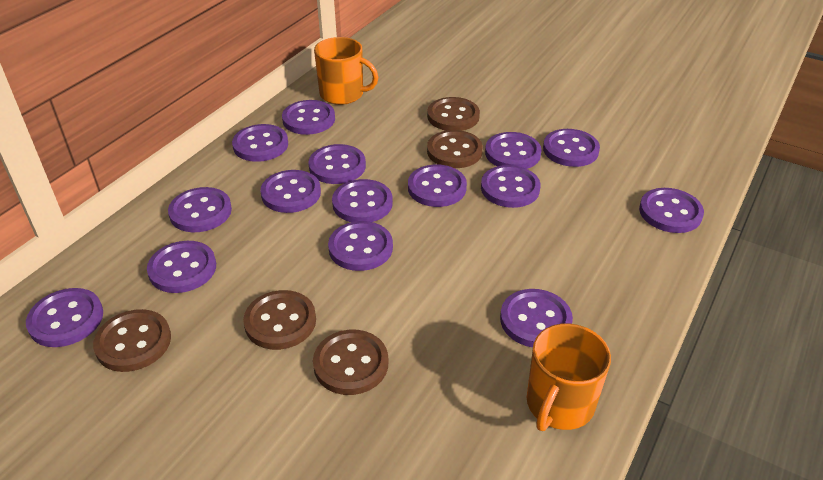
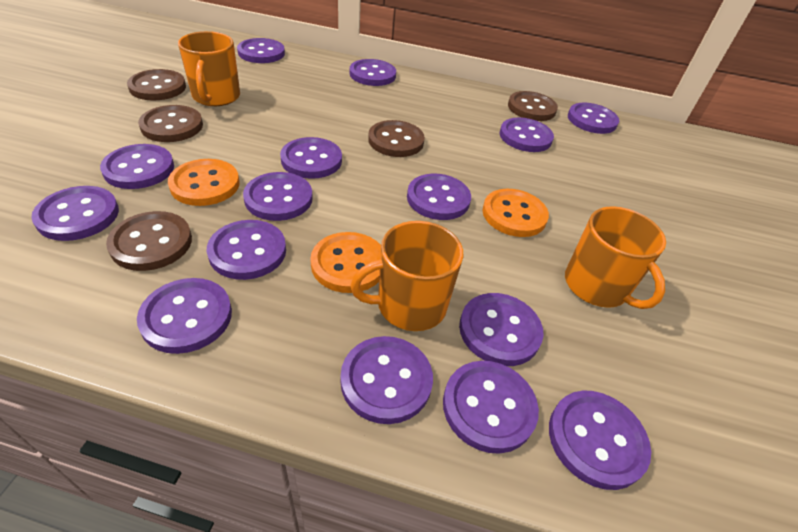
orange button: 0 -> 3
orange mug: 2 -> 3

